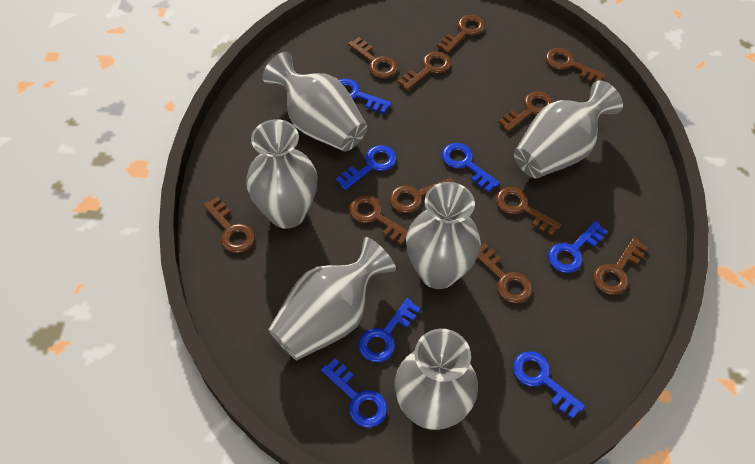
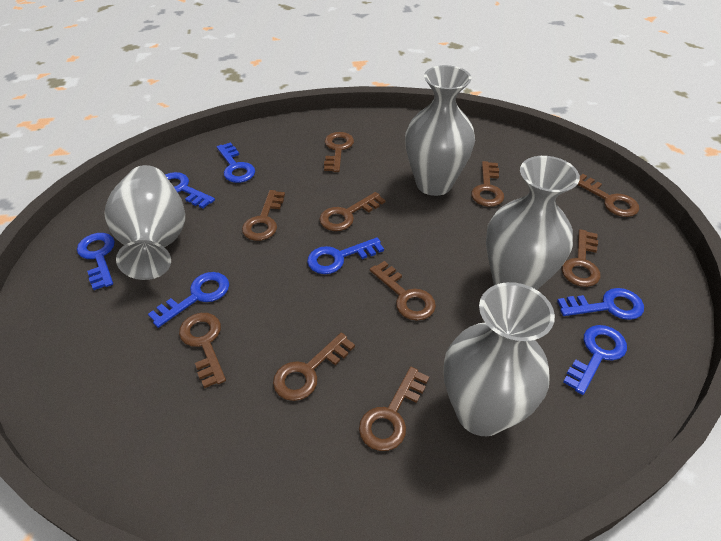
brown key: 11 -> 10
grey vase: 6 -> 4

